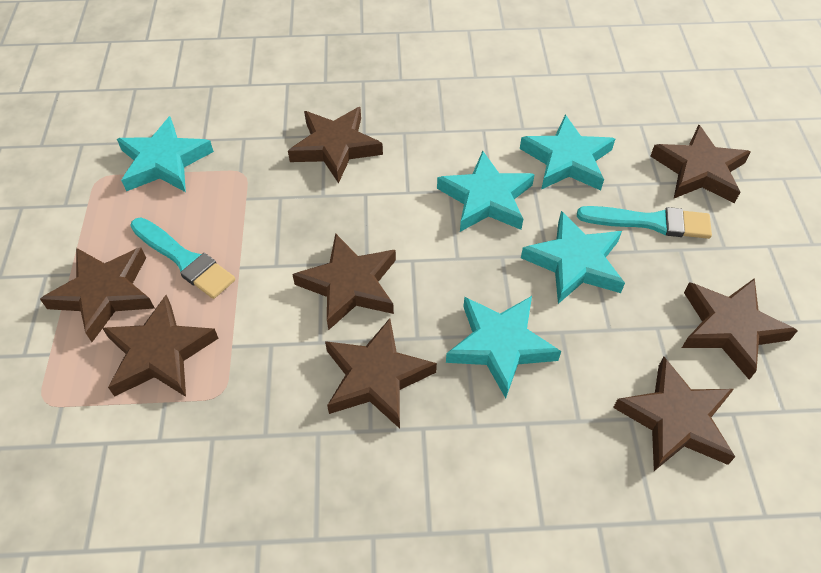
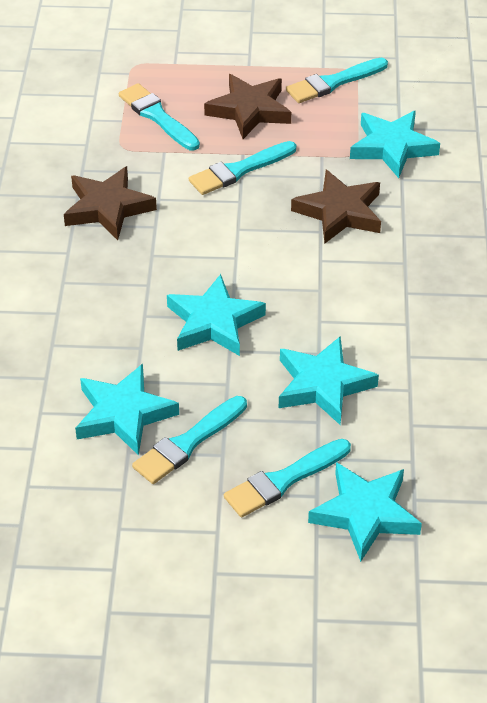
brown star: 8 -> 3
turquoise brush: 2 -> 5

